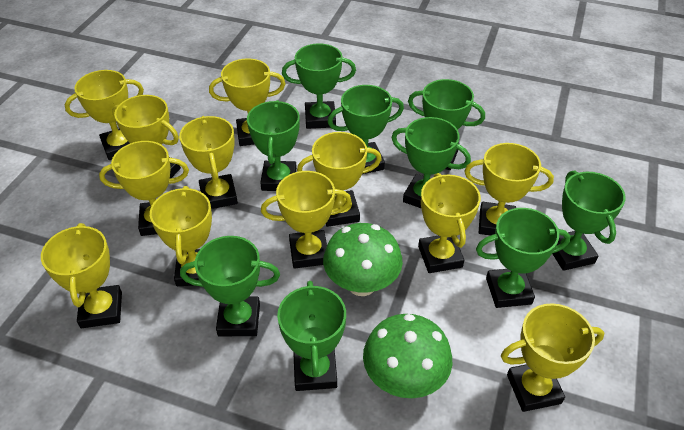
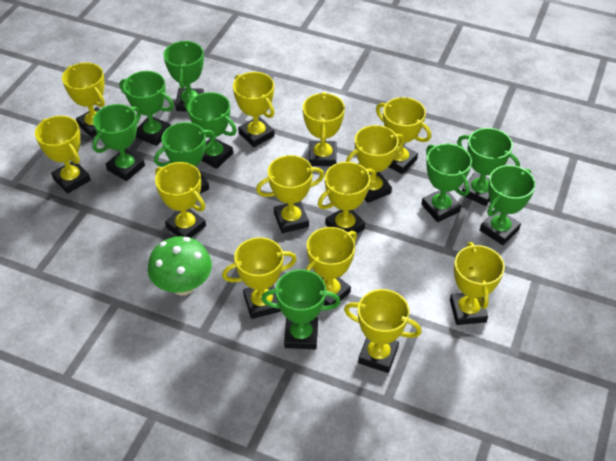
green mushroom: 2 -> 1
yellow trophy: 12 -> 13

